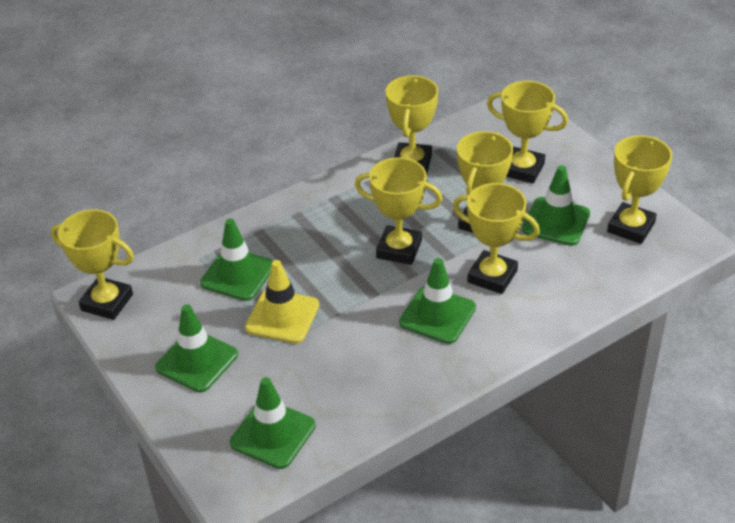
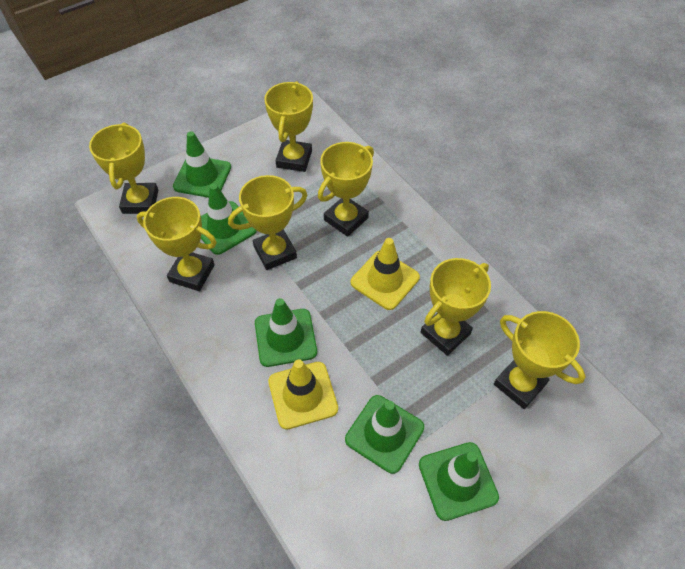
yellow traffic cone: 1 -> 2

